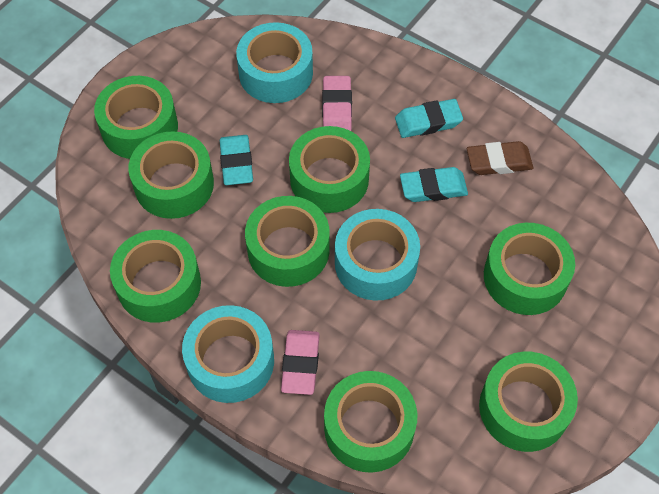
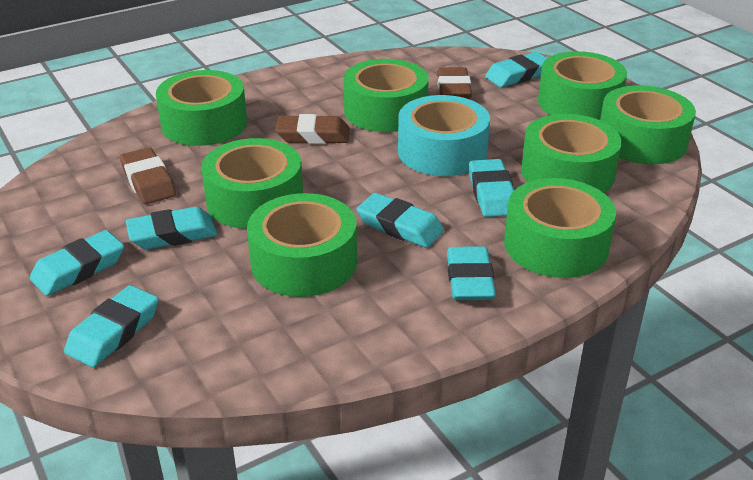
brown eraser: 1 -> 3
pink eraser: 2 -> 0
turquoise eraser: 3 -> 7
turquoise tape: 3 -> 1

